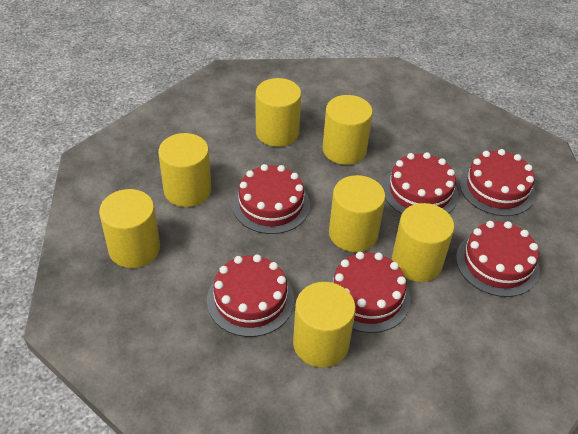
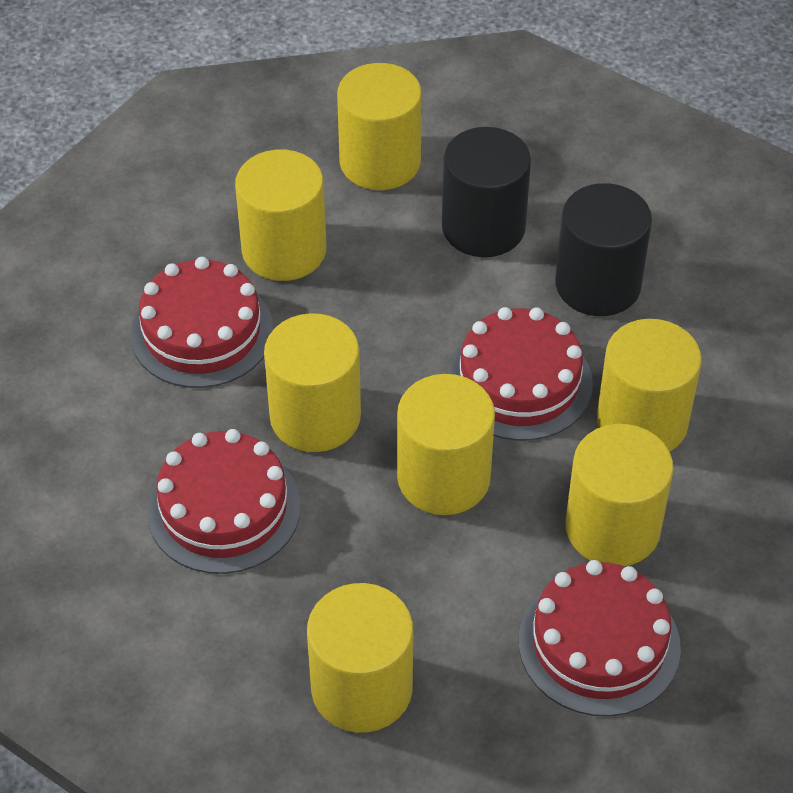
black cylinder: 0 -> 2
red cake: 6 -> 4

